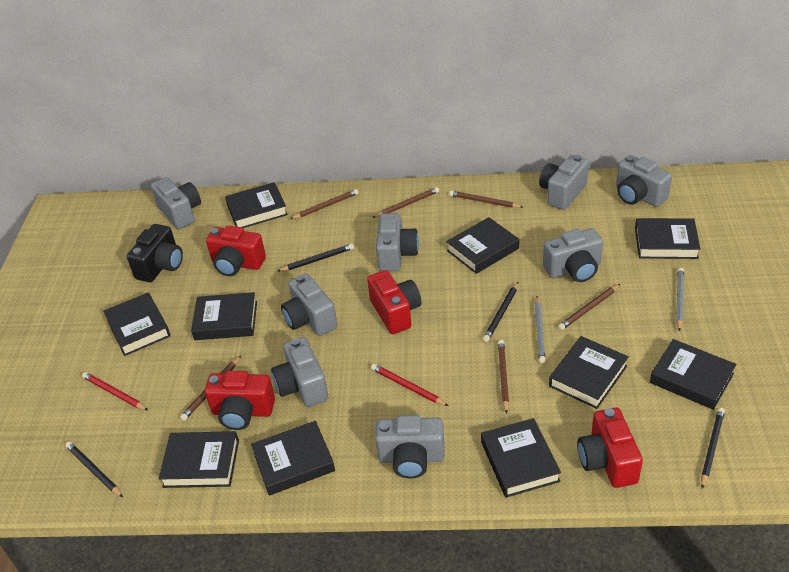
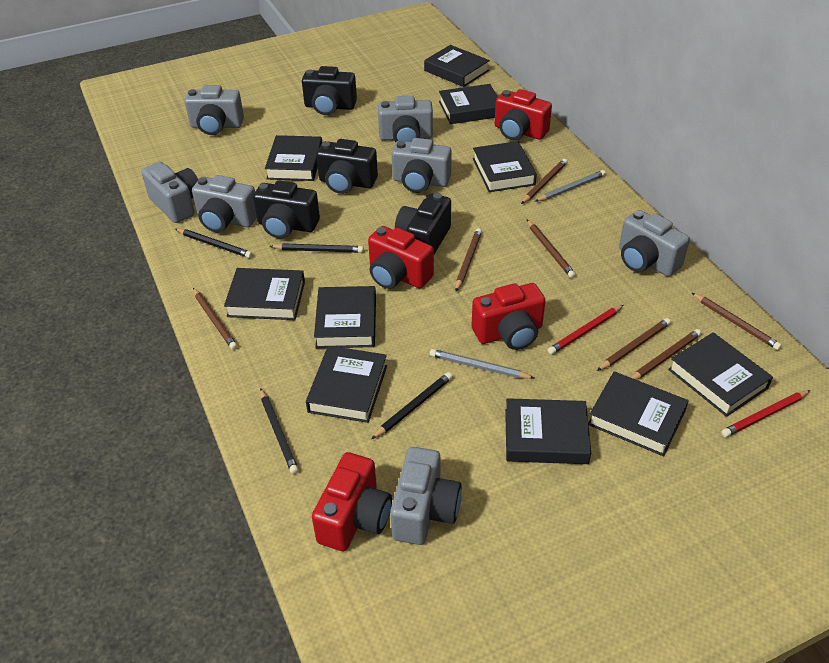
black camera: 1 -> 4
brown pencil: 6 -> 7
grey camera: 8 -> 7

